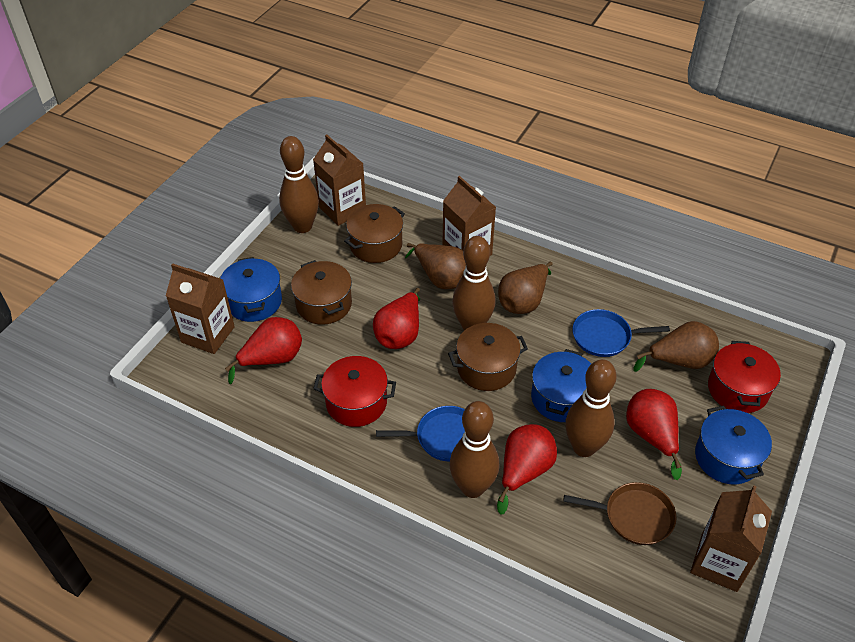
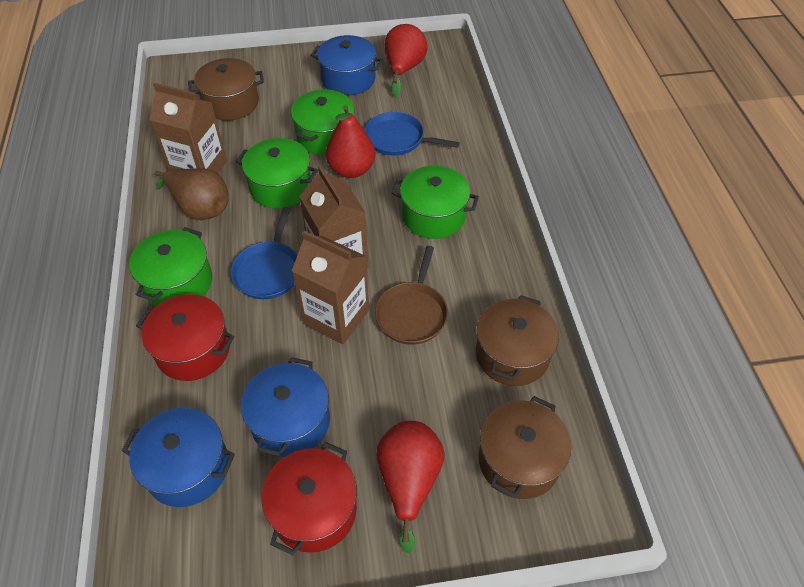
brown bowling pin: 4 -> 0
brown carton: 4 -> 3
brown pear: 3 -> 1
green pot: 0 -> 4
red pear: 4 -> 3

